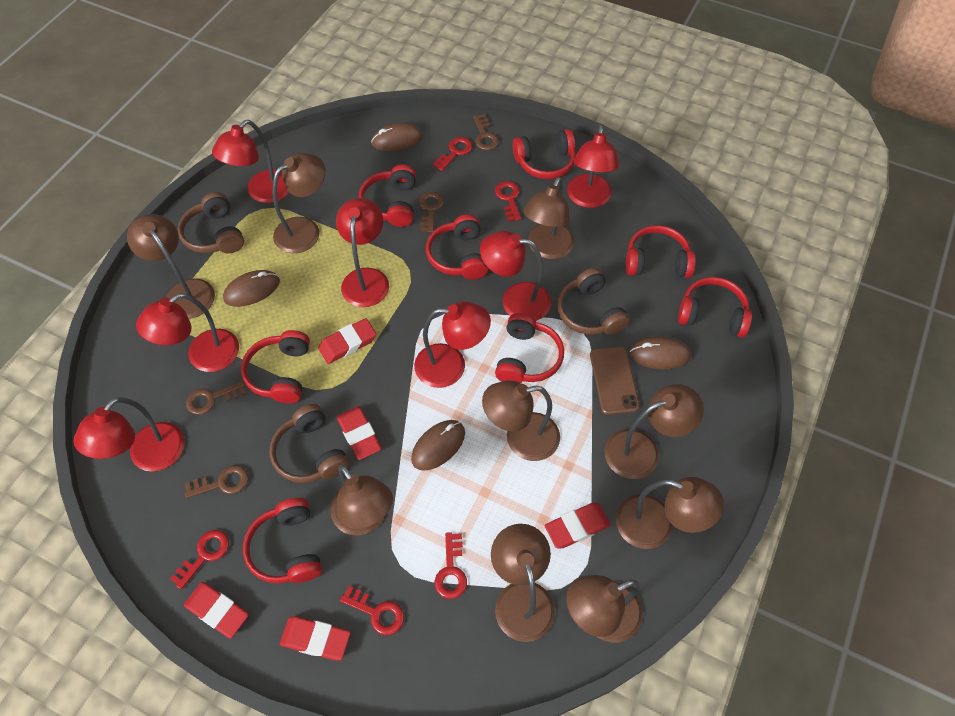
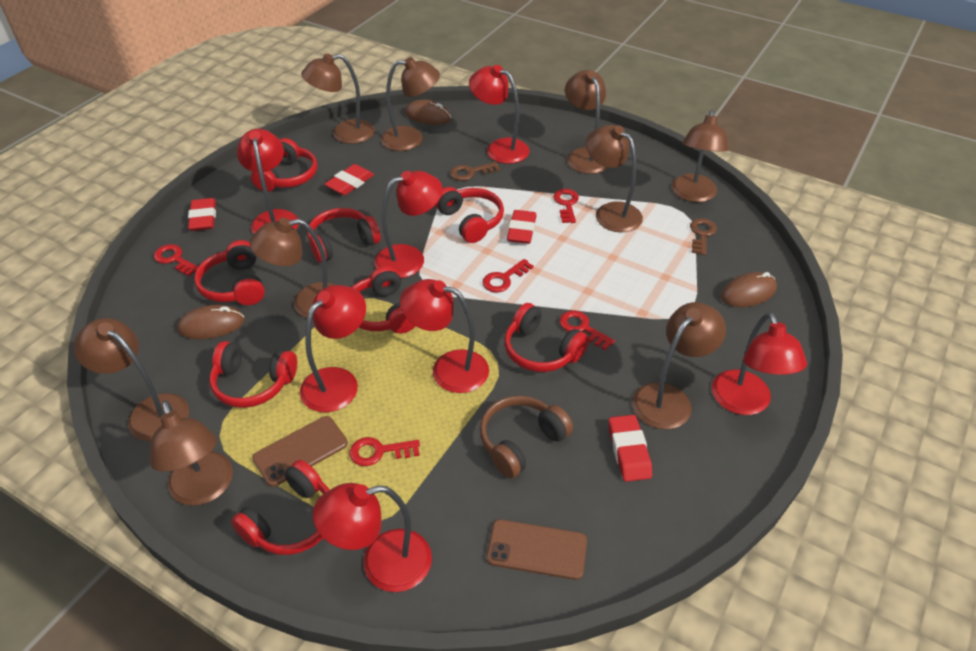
brown headphones: 3 -> 1
brown key: 4 -> 2
brown mouse: 4 -> 3
brown phone: 1 -> 2
red eraser: 5 -> 4

